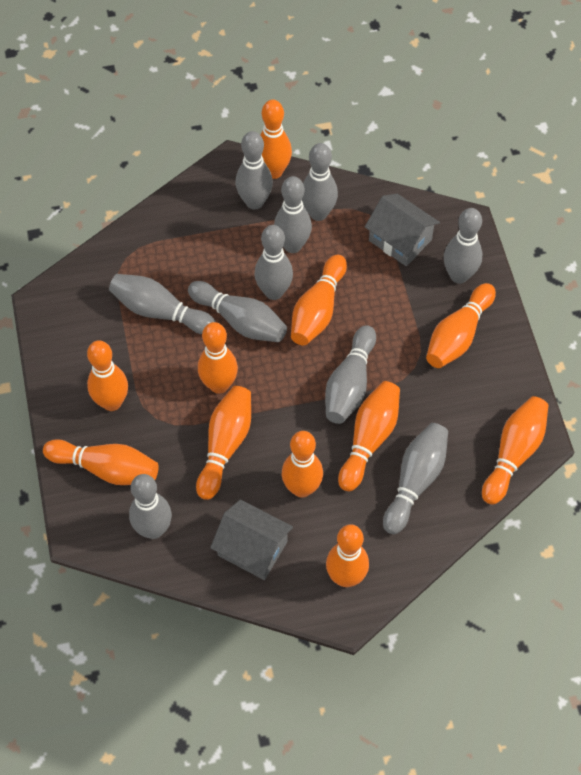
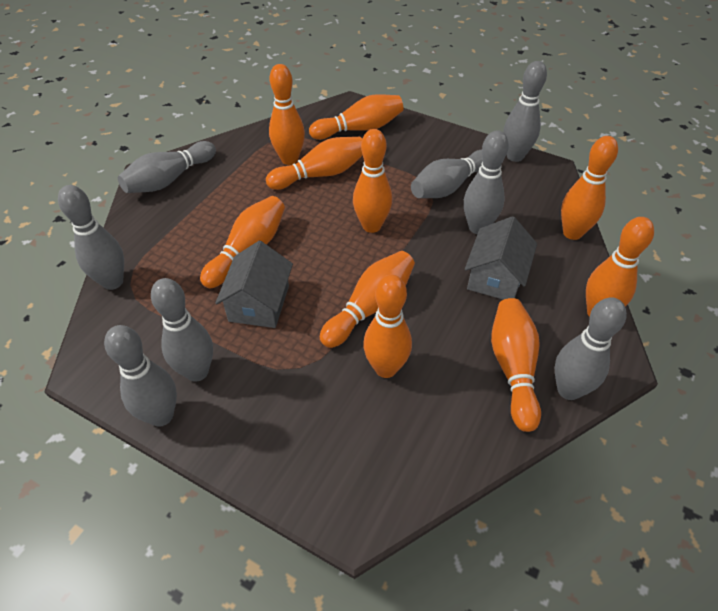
grey bowling pin: 10 -> 8
orange bowling pin: 11 -> 10

